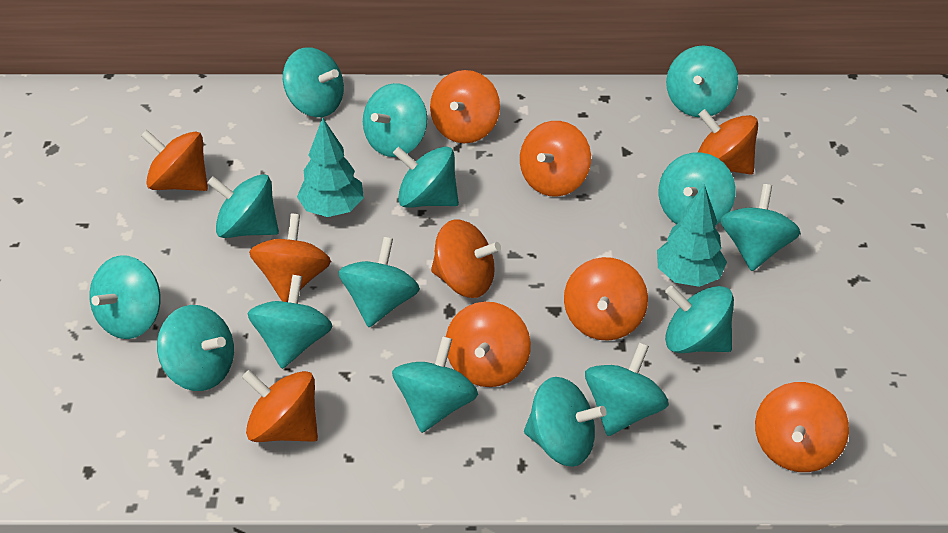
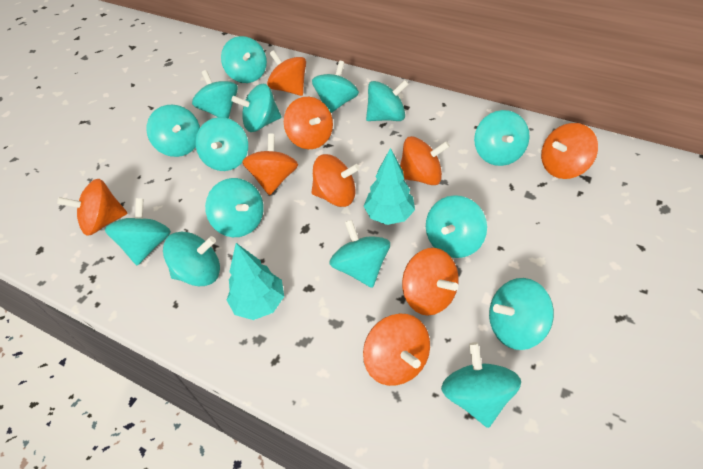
orange spinning top: 10 -> 9

